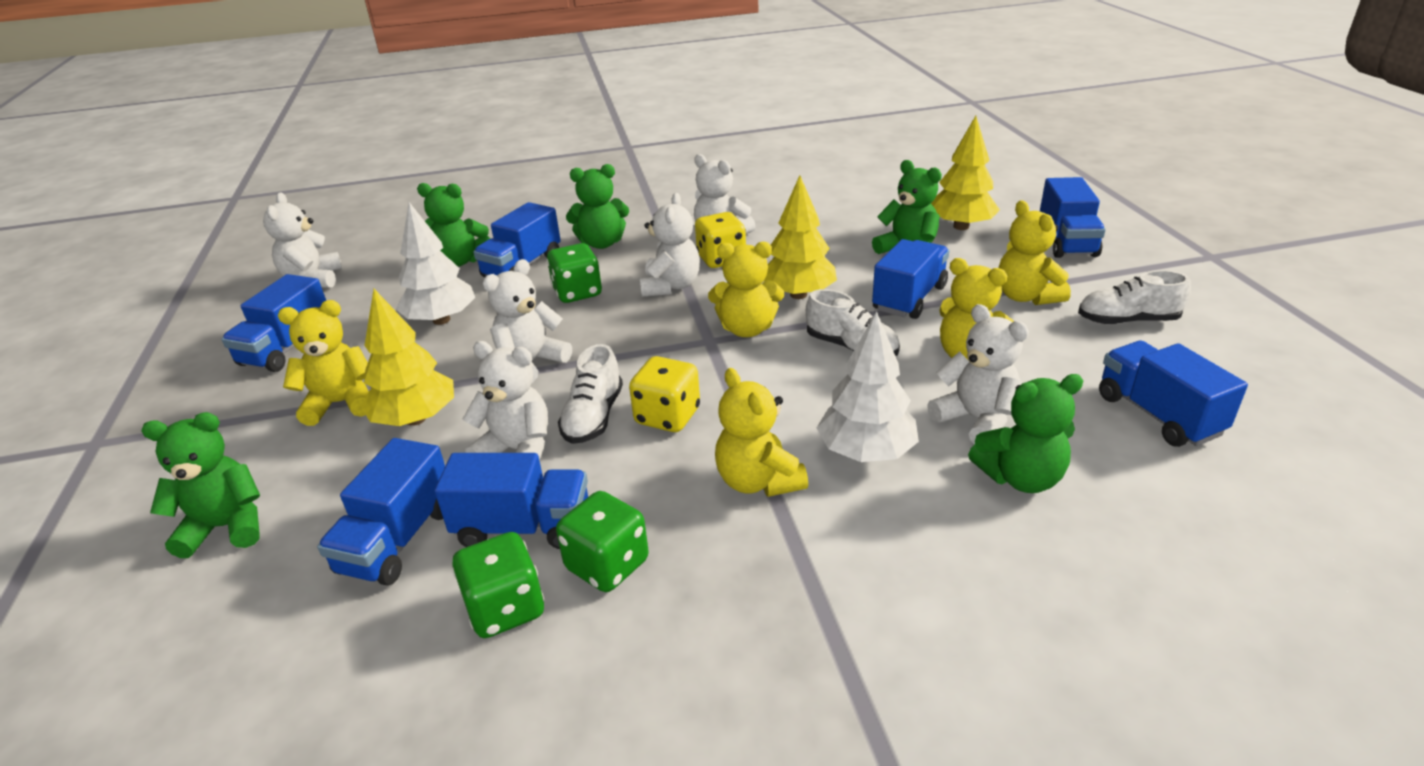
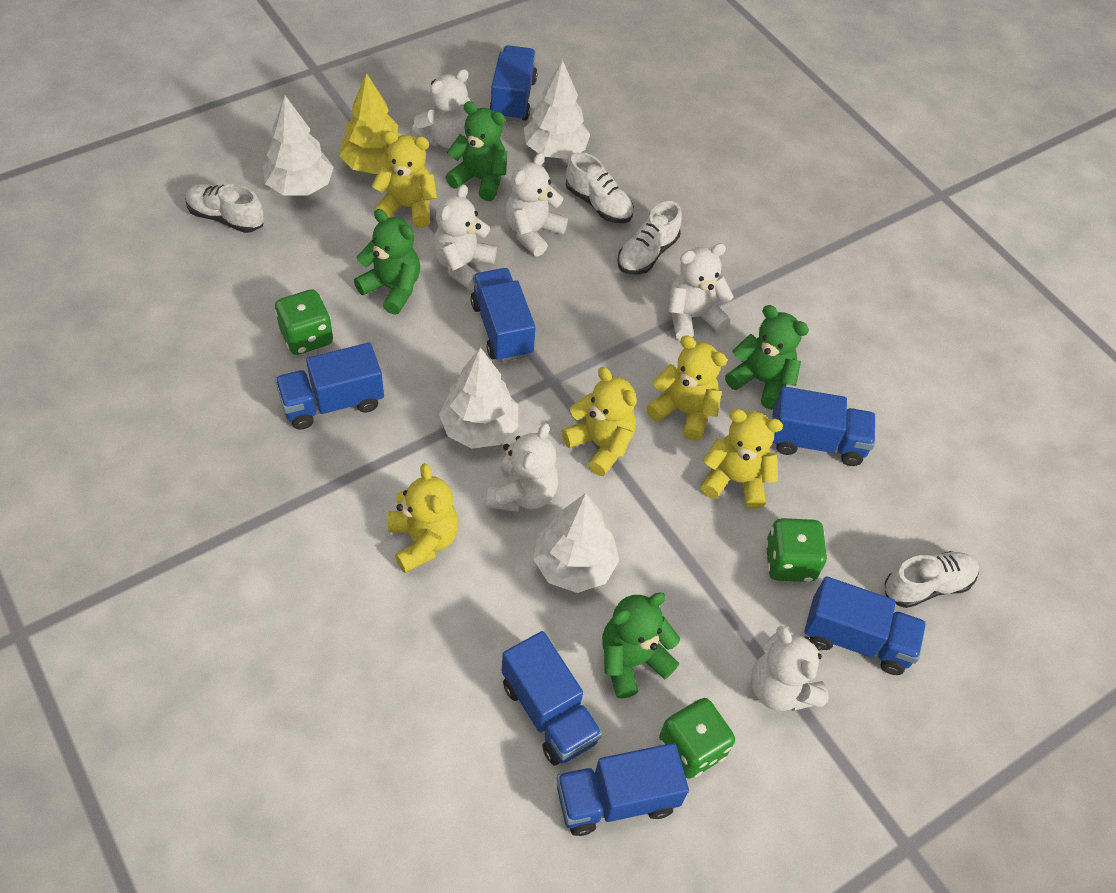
green teddy bear: 5 -> 4
white shoe: 3 -> 4
white tree: 2 -> 4
yellow dice: 2 -> 0
yellow tree: 3 -> 1

